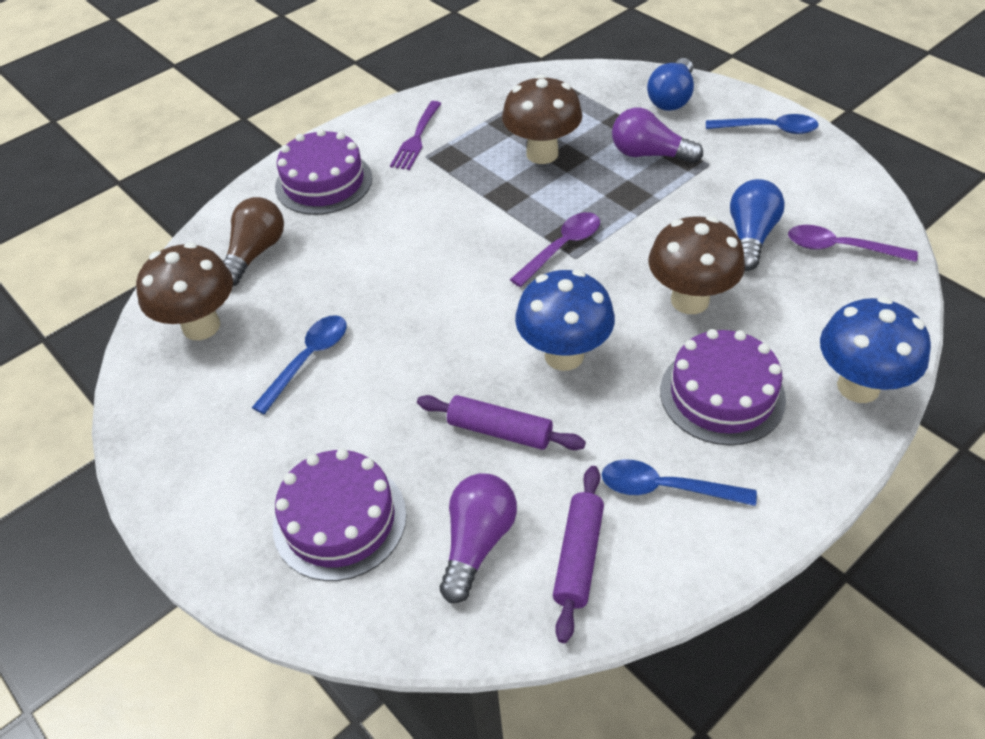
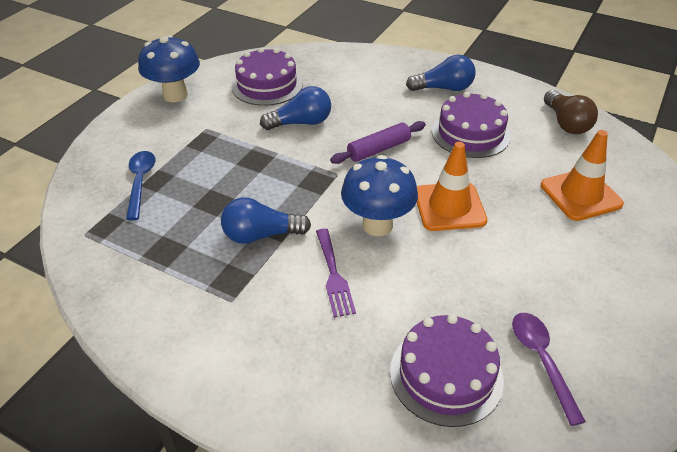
blue light bulb: 2 -> 3
blue spoon: 3 -> 1
brown mushroom: 3 -> 0
orange traffic cone: 0 -> 2
purple light bulb: 2 -> 0
purple rolling pin: 2 -> 1
purple spoon: 2 -> 1

